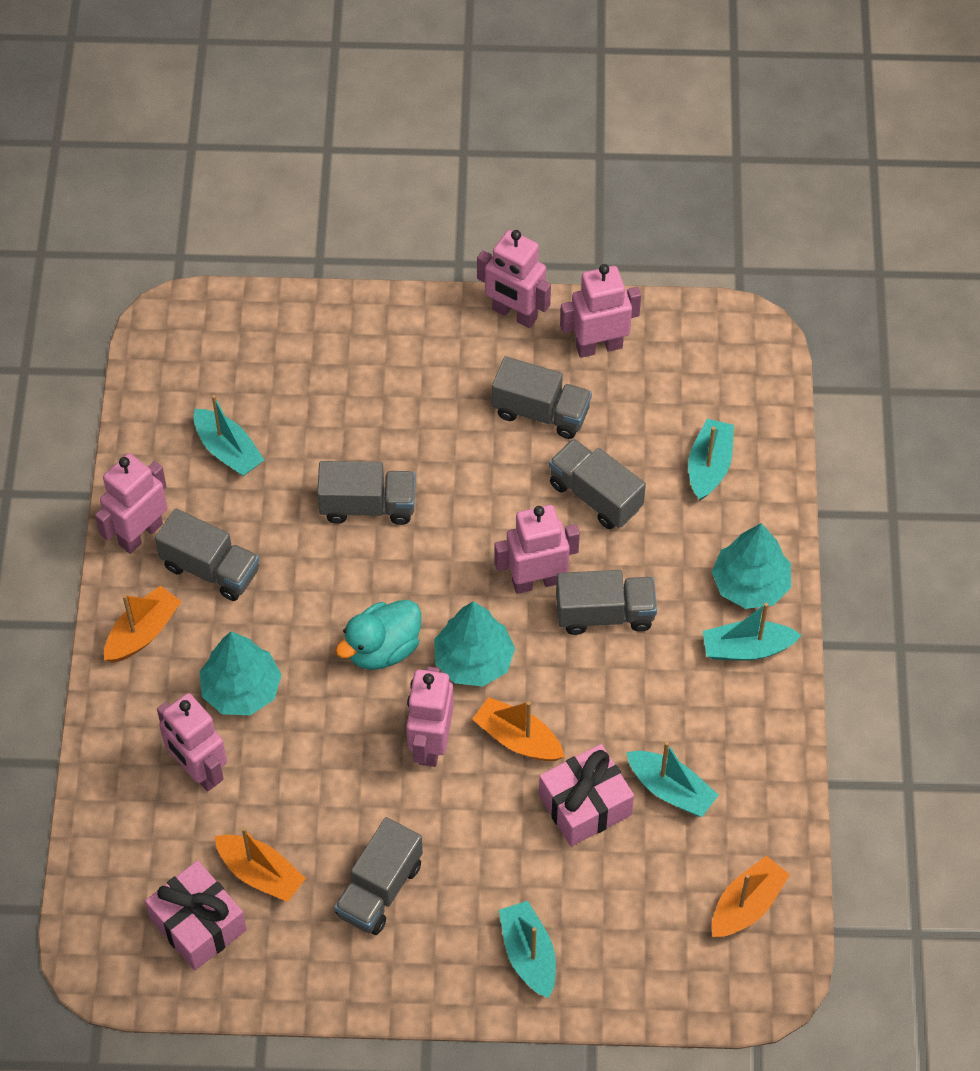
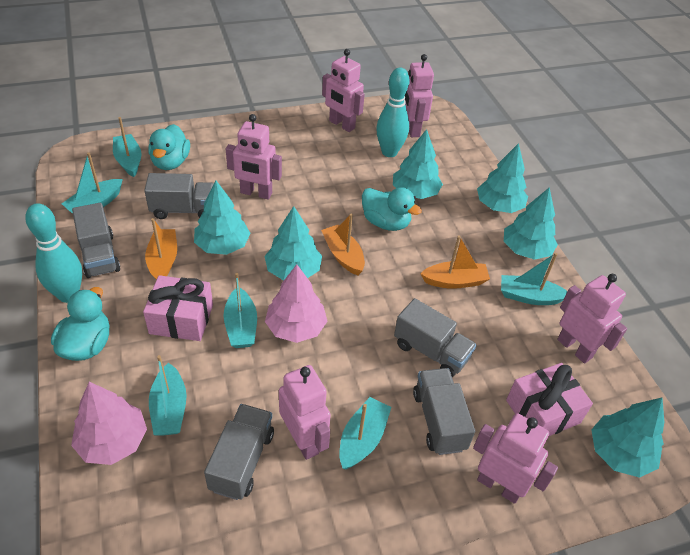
grey truck: 6 -> 5
orange boat: 4 -> 3
pink tree: 0 -> 2
turquoise boat: 5 -> 6
turquoise bowling pin: 0 -> 2
turquoise duck: 1 -> 3
turquoise tree: 3 -> 6

